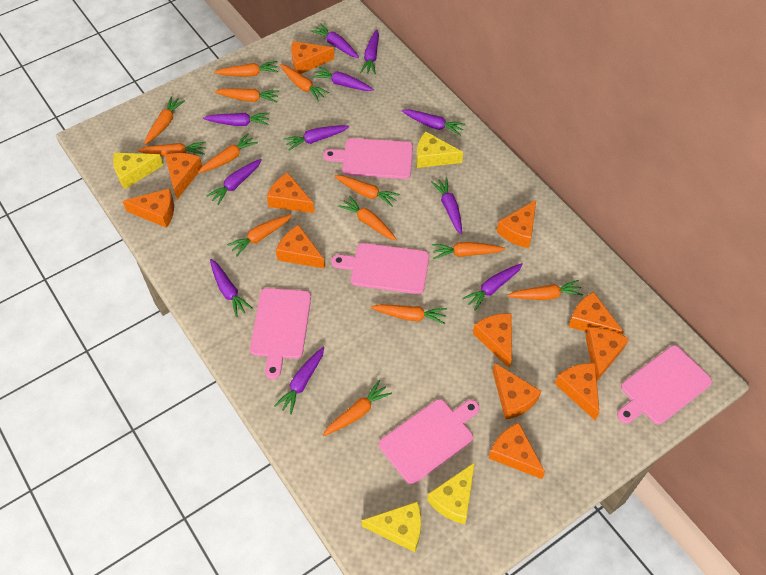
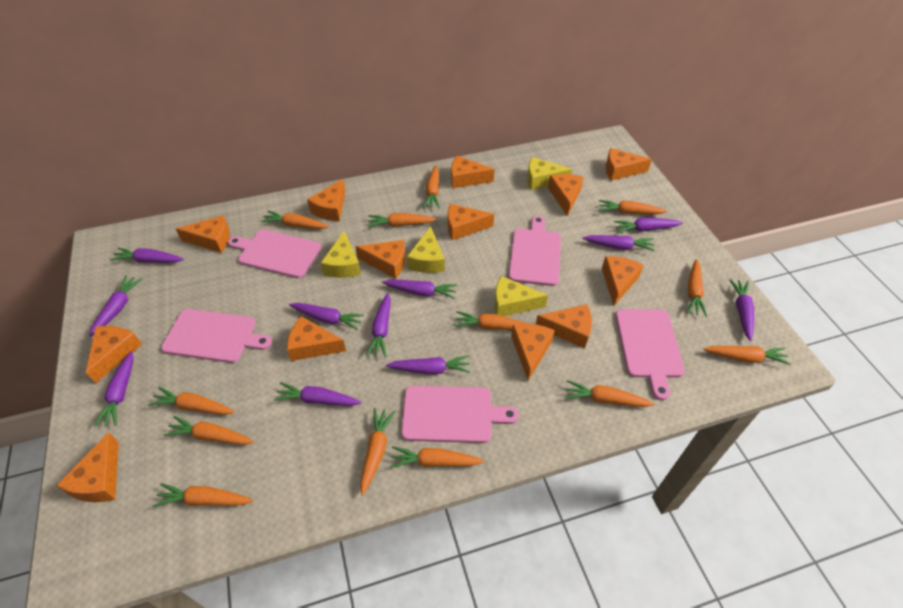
orange cheese: 12 -> 13

